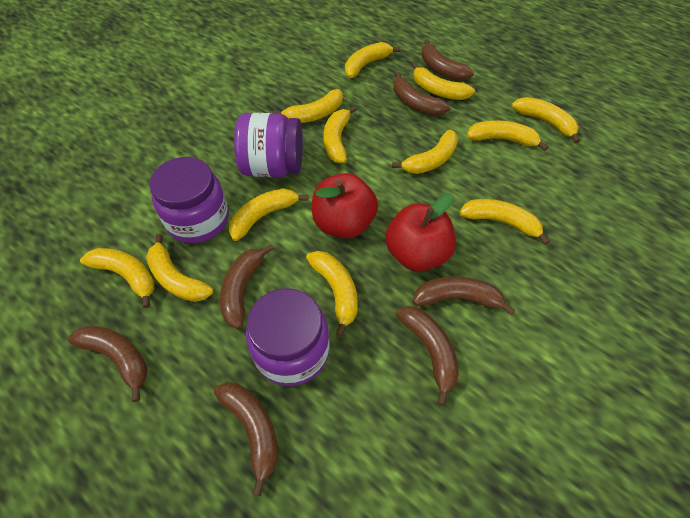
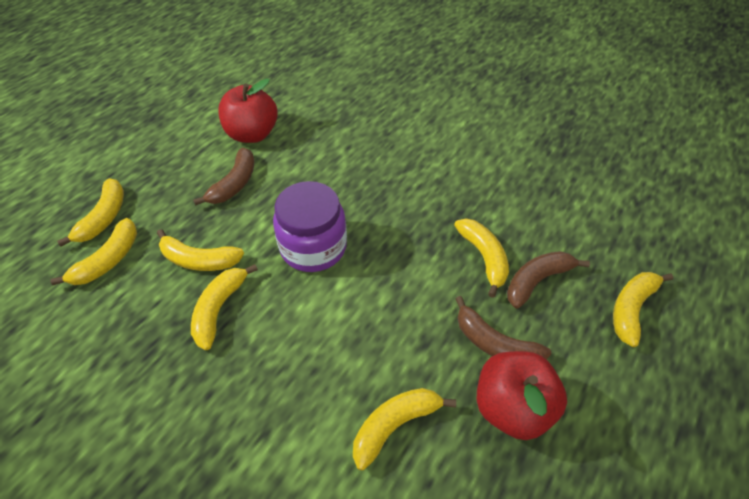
brown banana: 7 -> 3
purple jar: 3 -> 1
yellow banana: 12 -> 7

